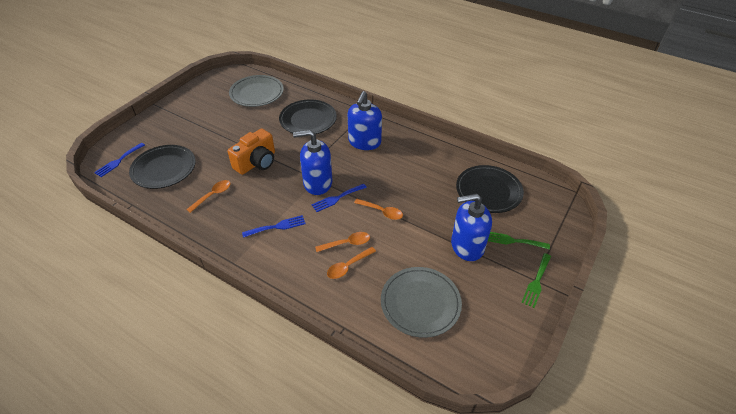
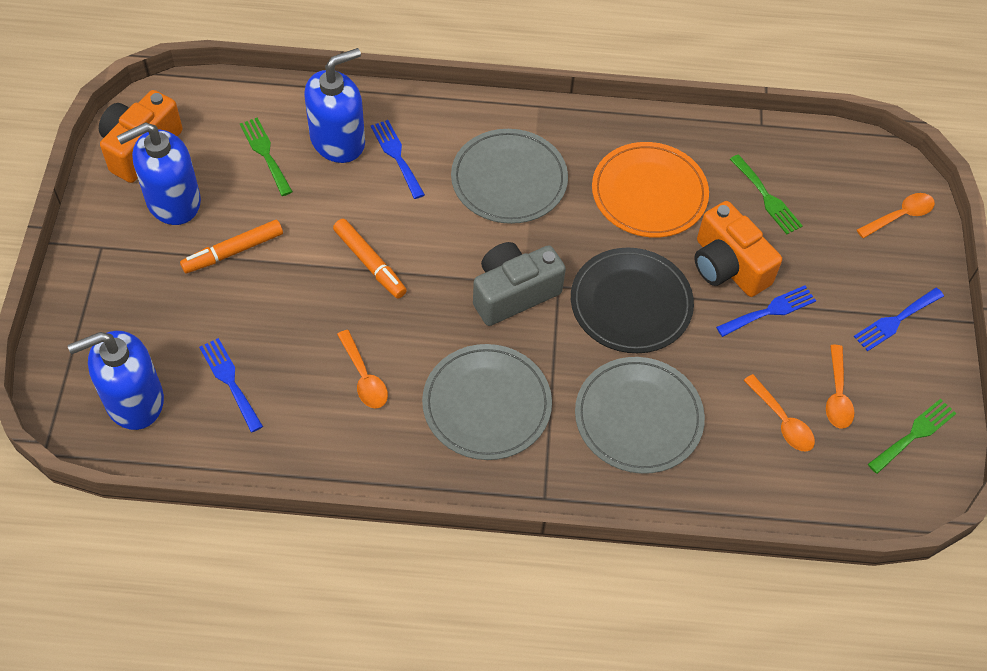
black plate: 3 -> 1
blue fork: 3 -> 4
green fork: 2 -> 3
grey camera: 0 -> 1
grey plate: 2 -> 3
orange camera: 1 -> 2
orange marker: 0 -> 2
orange plate: 0 -> 1

